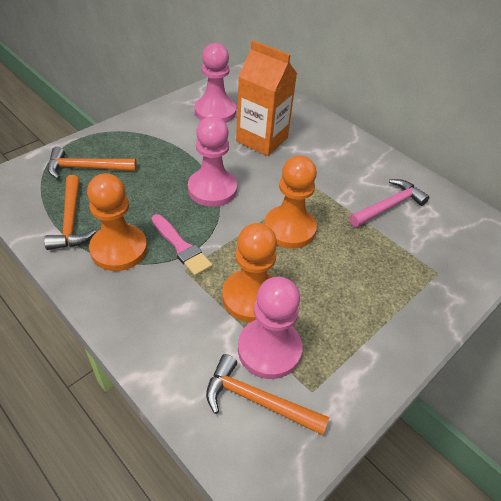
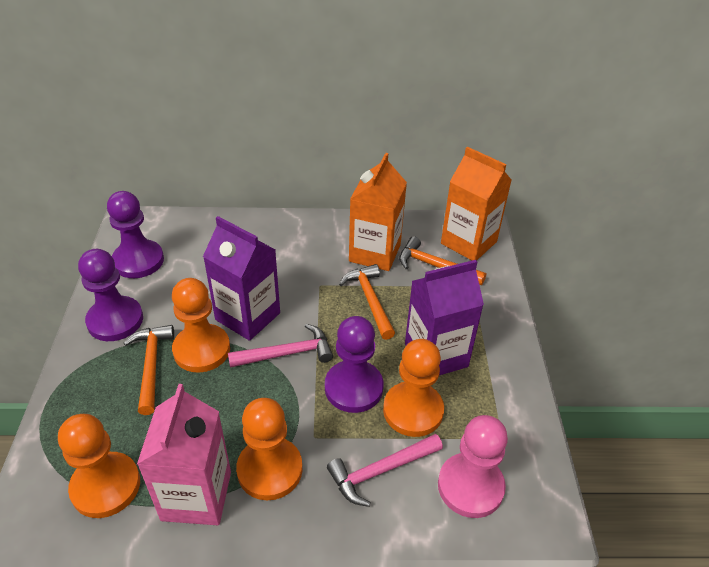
orange carton: 1 -> 2
orange pawn: 3 -> 4
pink brush: 1 -> 0
pink carton: 0 -> 1
pink hammer: 1 -> 2
pink pawn: 3 -> 1
purple carton: 0 -> 2
purple pawn: 0 -> 3

